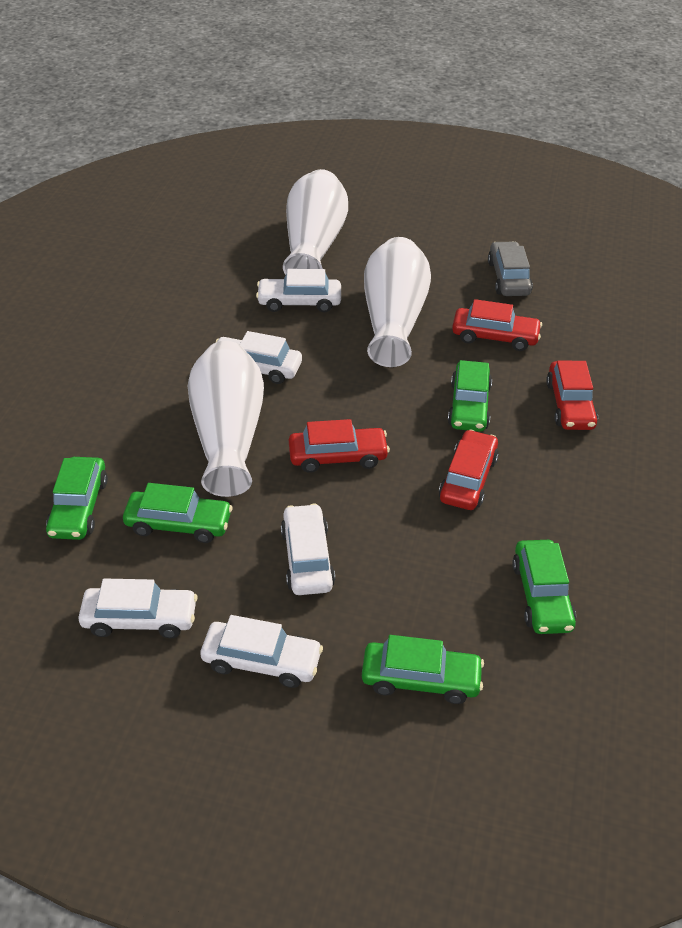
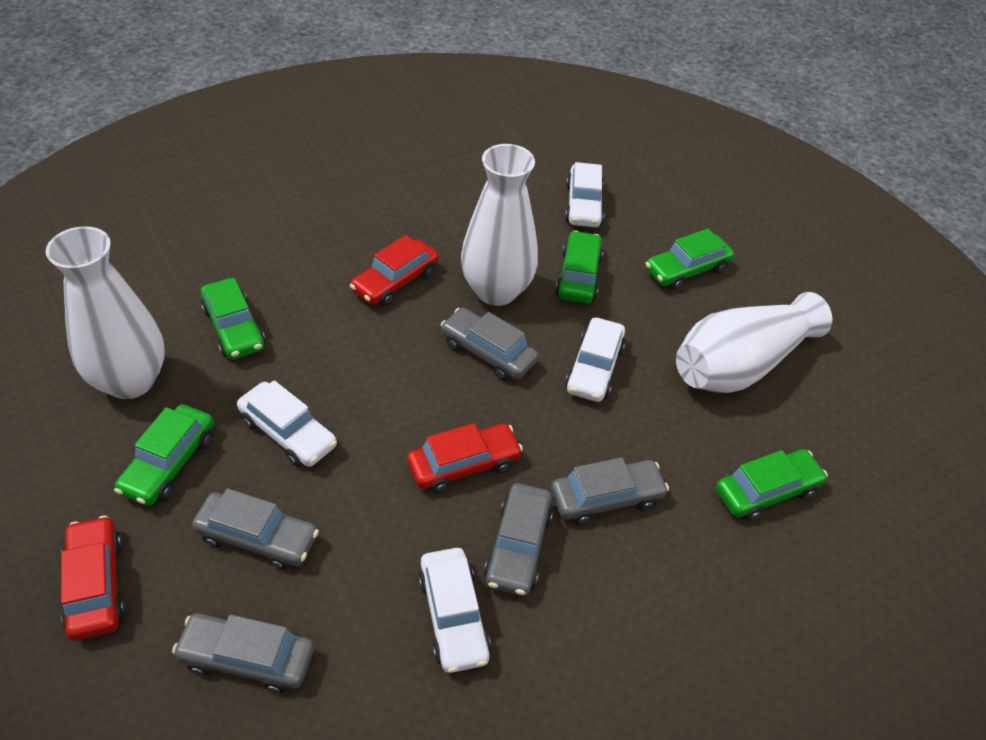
grey car: 1 -> 5
red car: 4 -> 3
white car: 5 -> 4

